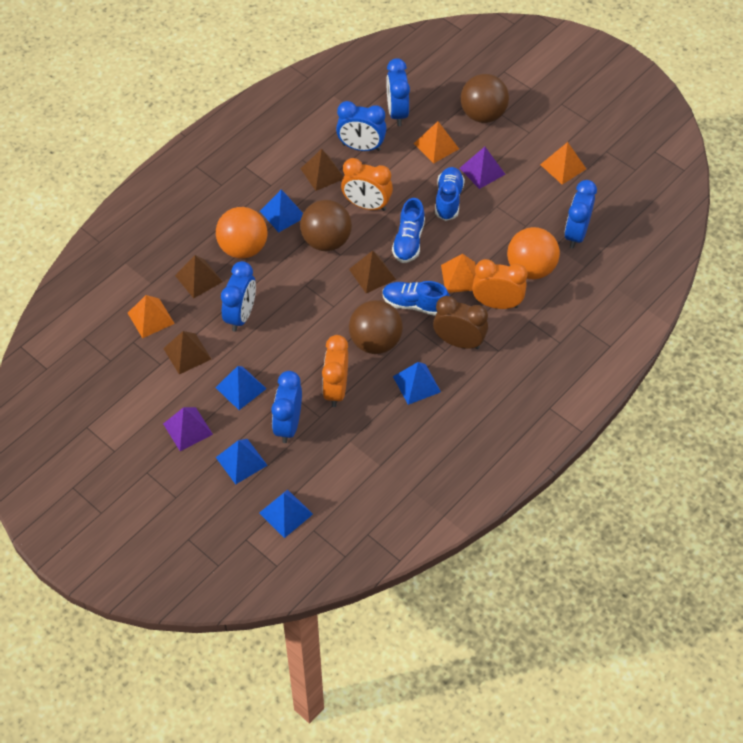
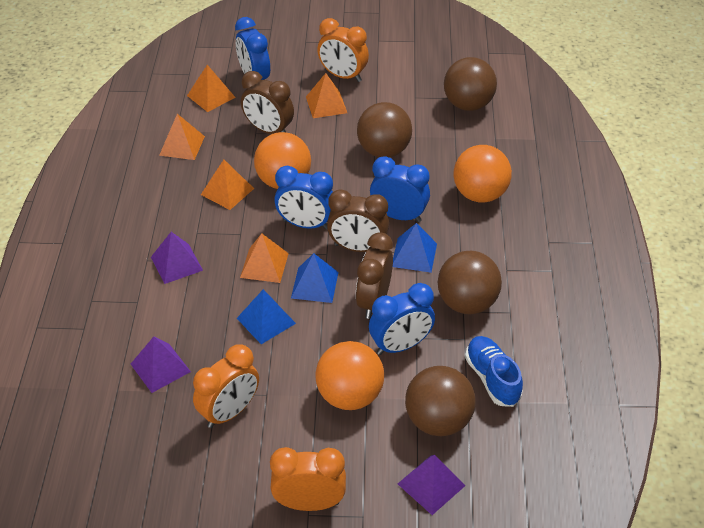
blue clock: 5 -> 4
blue pyramid: 5 -> 3
blue shoe: 3 -> 1
brown ball: 3 -> 4
brown clock: 1 -> 3
brown pyramid: 4 -> 0
orange ball: 2 -> 3
orange pyramid: 4 -> 5
purple pyramid: 2 -> 3

